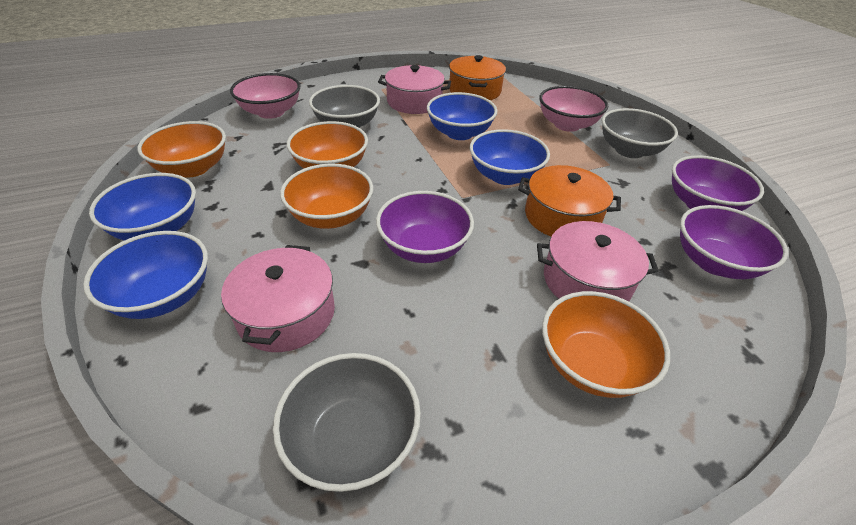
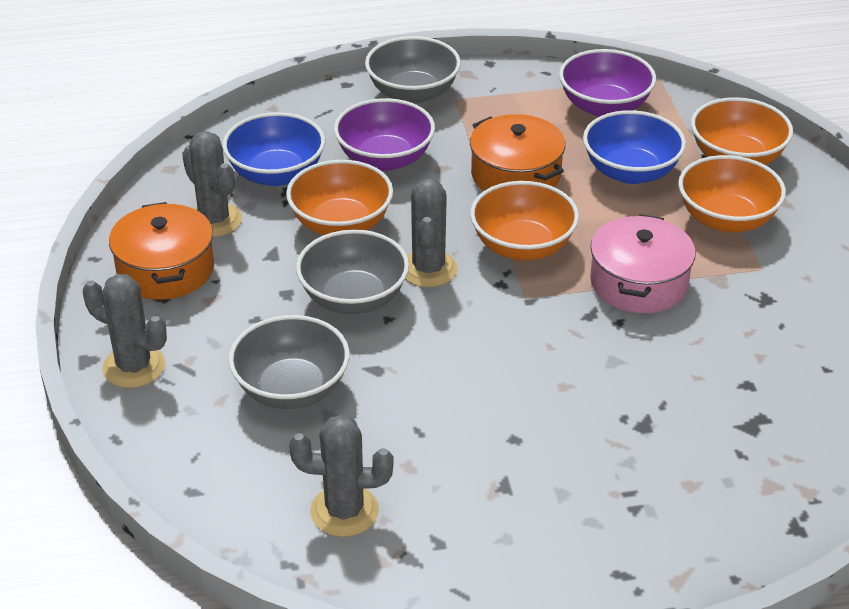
blue bowl: 4 -> 2
grey cactus: 0 -> 4
pink bowl: 2 -> 0
pink pot: 3 -> 1
purple bowl: 3 -> 2

